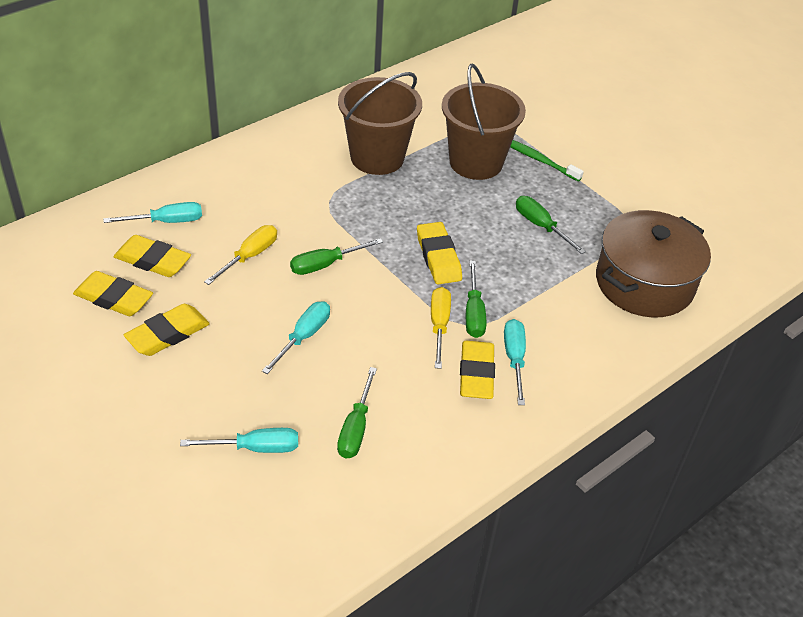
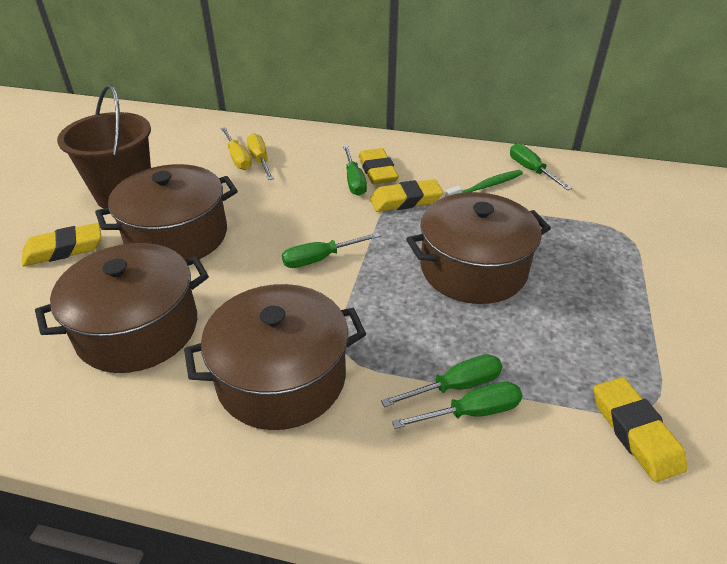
brown bucket: 2 -> 1
brown pot: 1 -> 4
green screwdriver: 4 -> 5
turquoise screwdriver: 4 -> 0
yellow eraser: 5 -> 4

